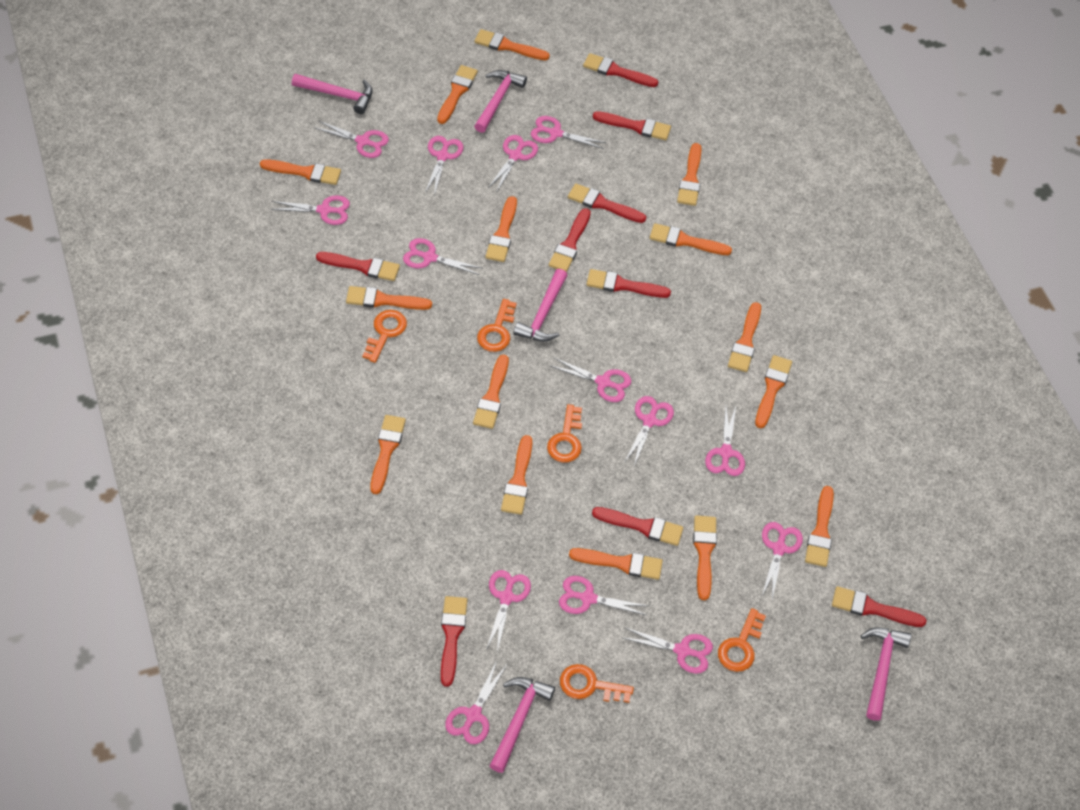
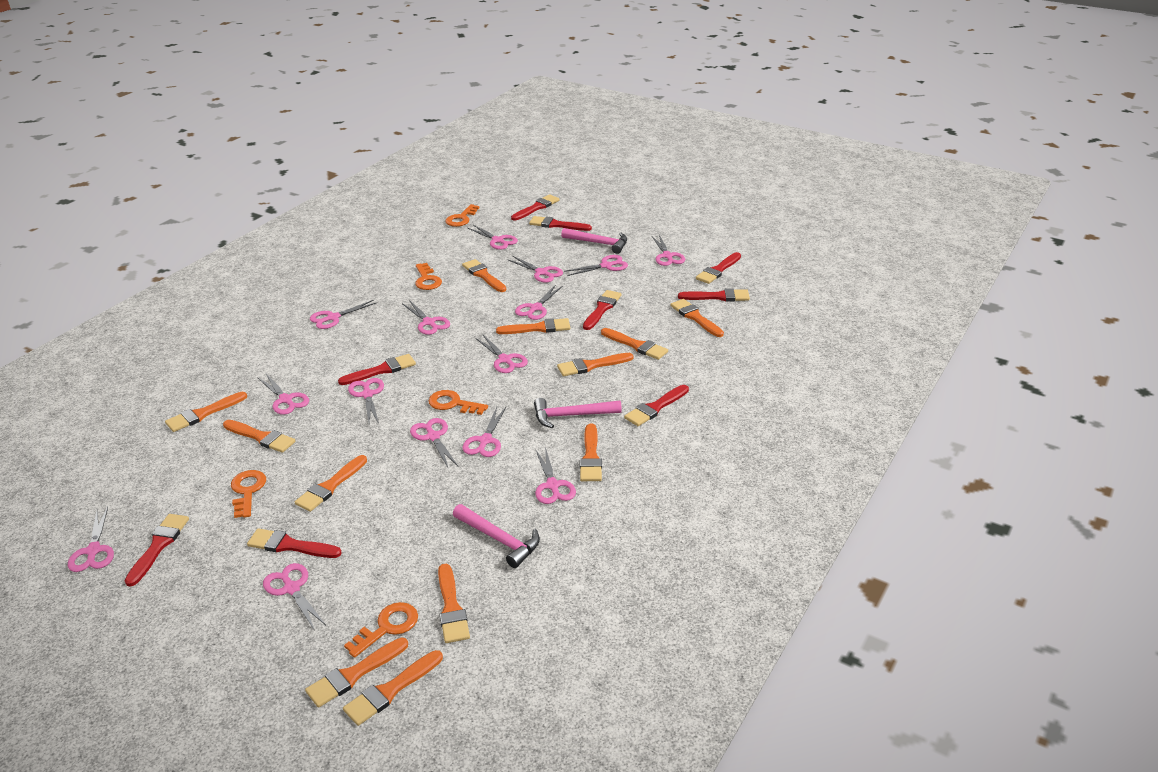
orange brush: 15 -> 12
pink hammer: 5 -> 3
pink scissors: 14 -> 15

